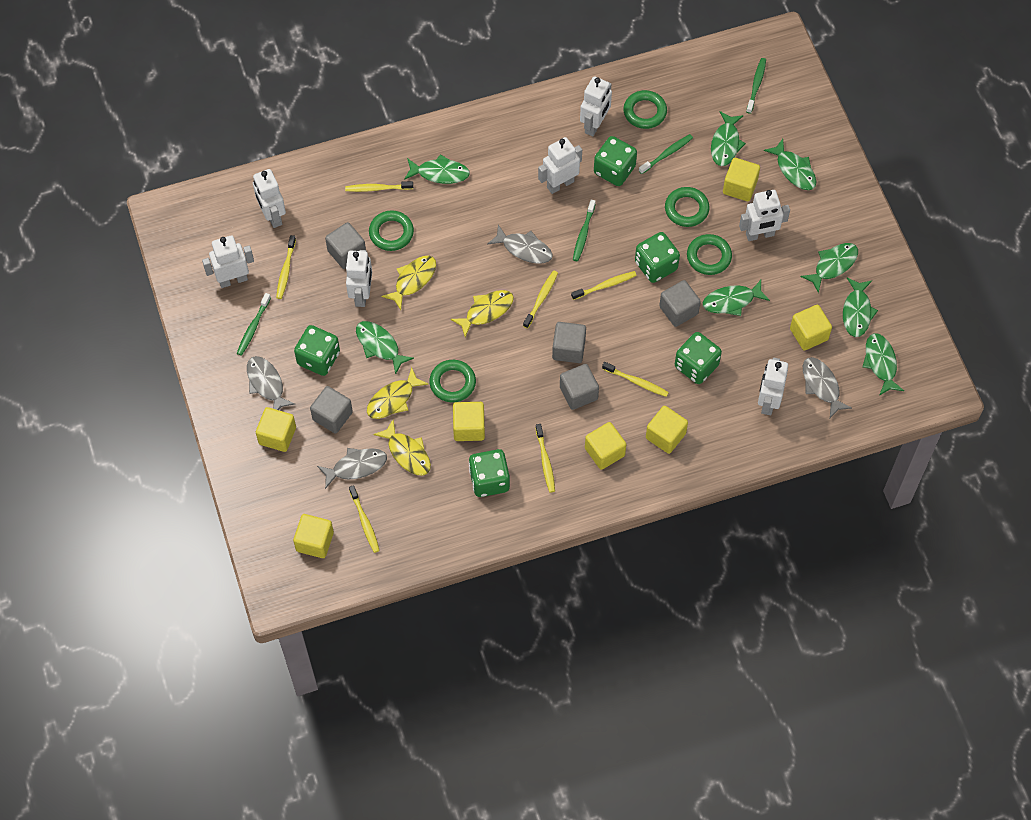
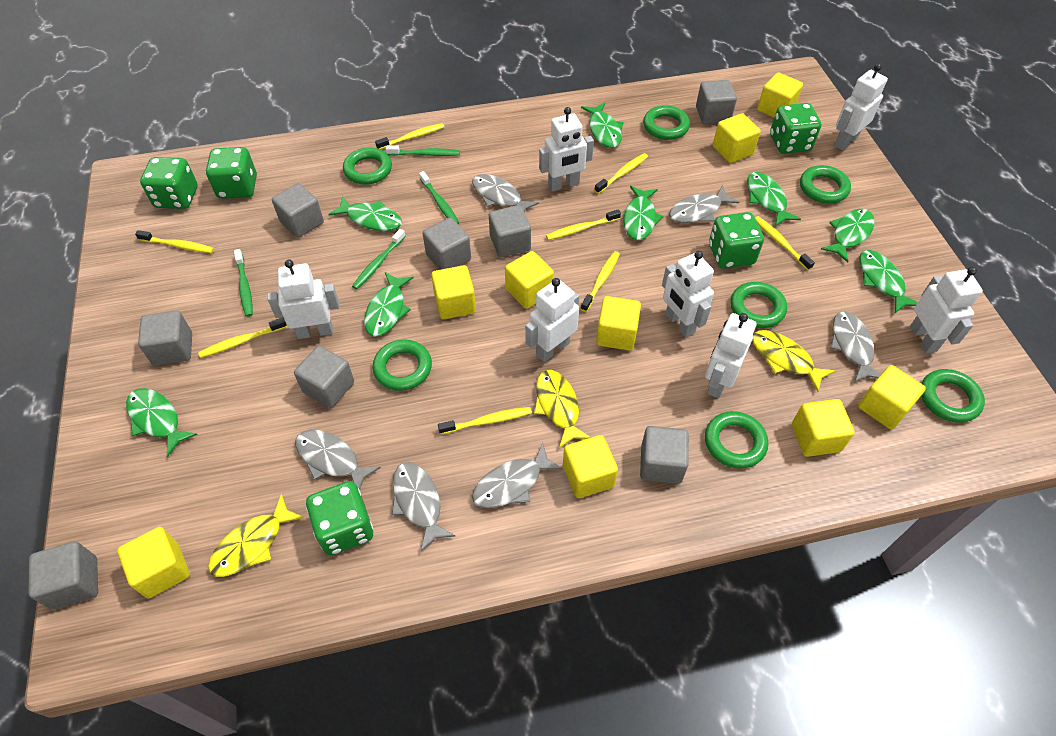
green ring: 5 -> 7
grey cube: 5 -> 8
grey fish: 4 -> 6
yellow cube: 7 -> 9
yellow fish: 4 -> 3
yellow toothbrush: 7 -> 8

